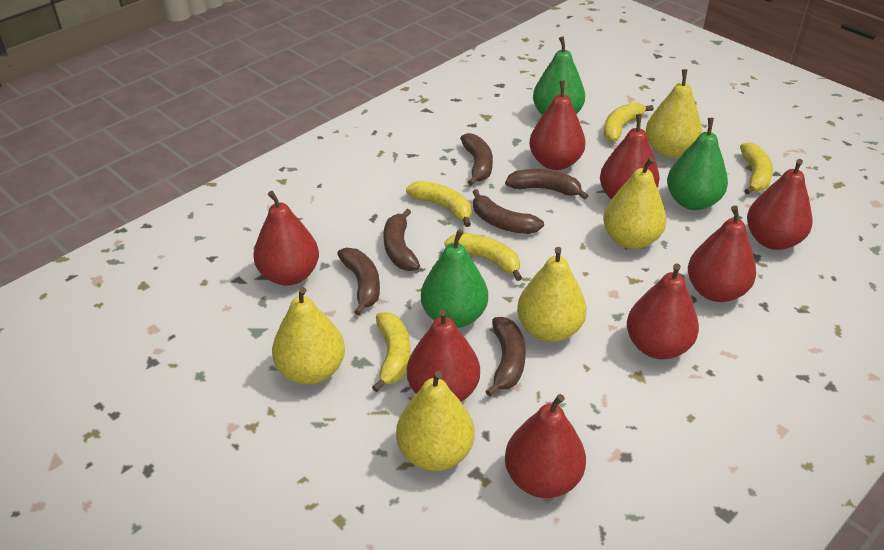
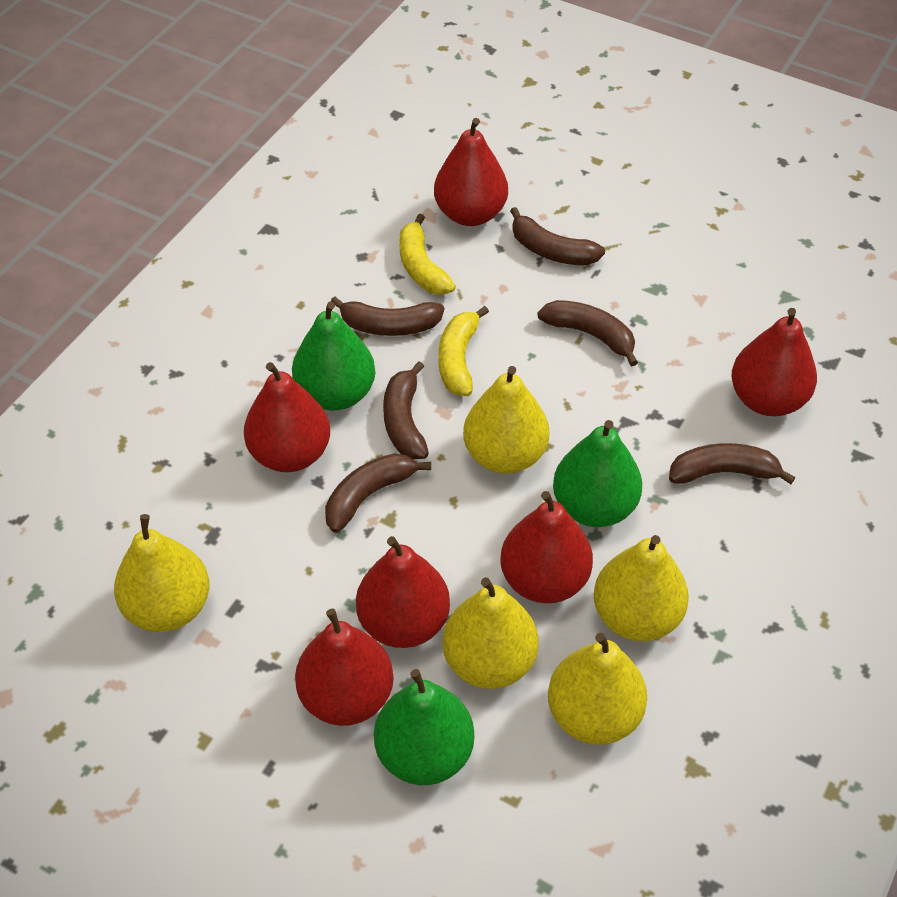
red pear: 8 -> 6
yellow banana: 5 -> 2

